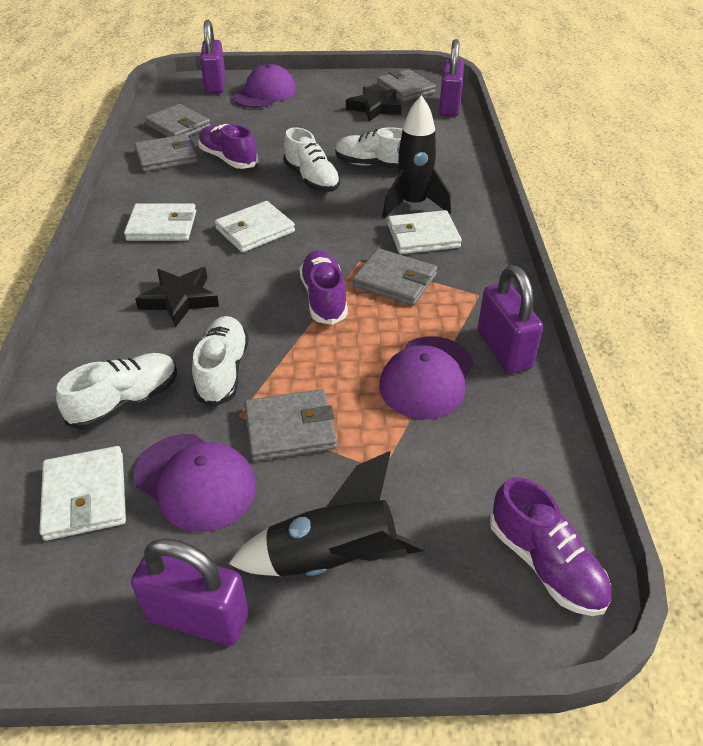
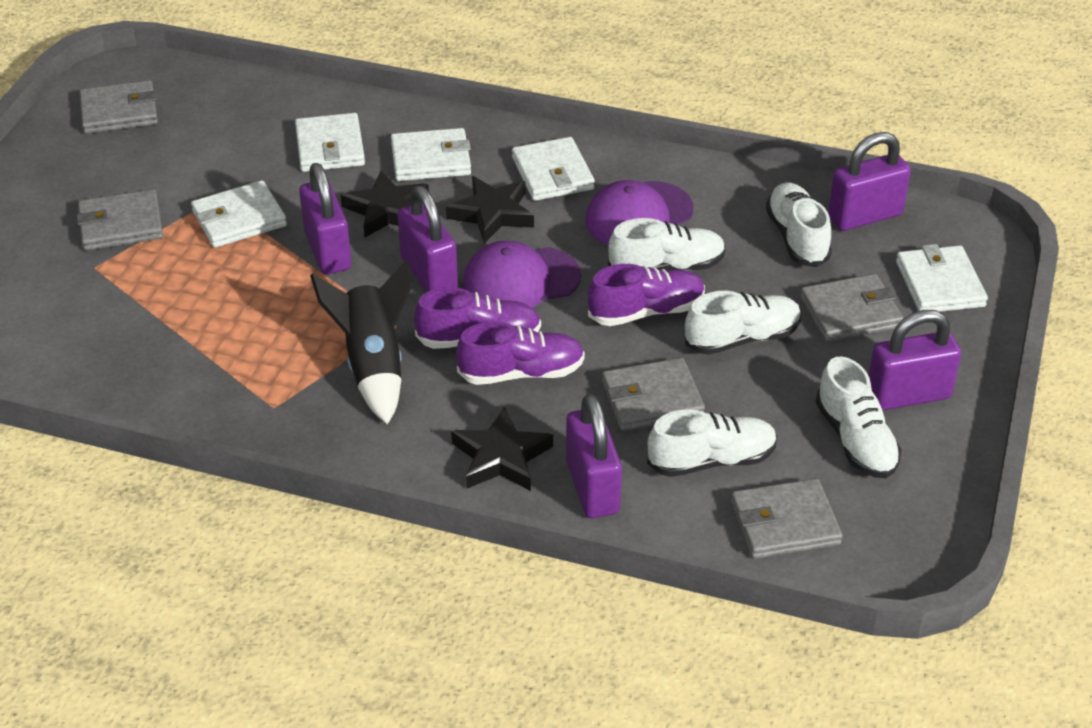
black rocket: 2 -> 1
black star: 2 -> 3
purple cap: 3 -> 2
purple padlock: 4 -> 5
white shoe: 4 -> 5
white wallet: 4 -> 5

